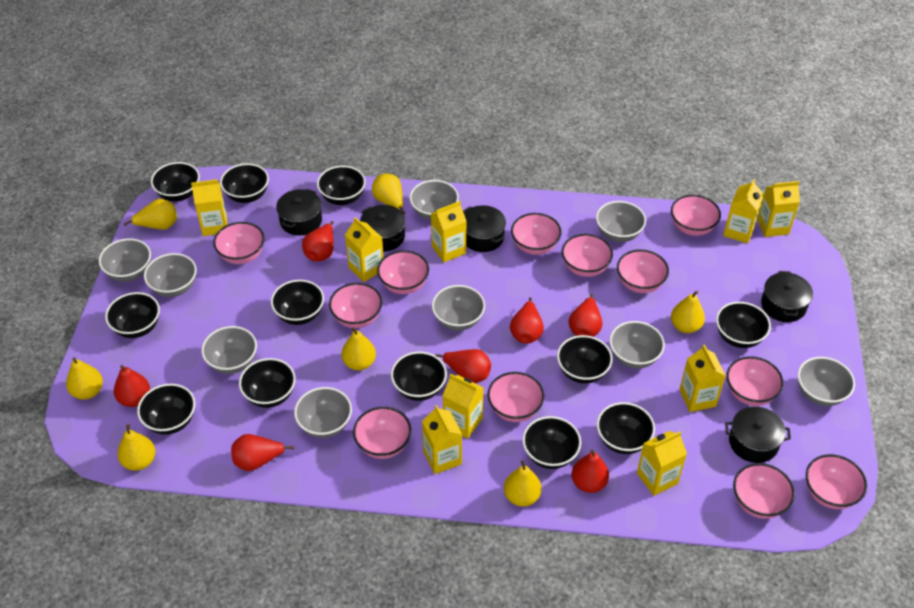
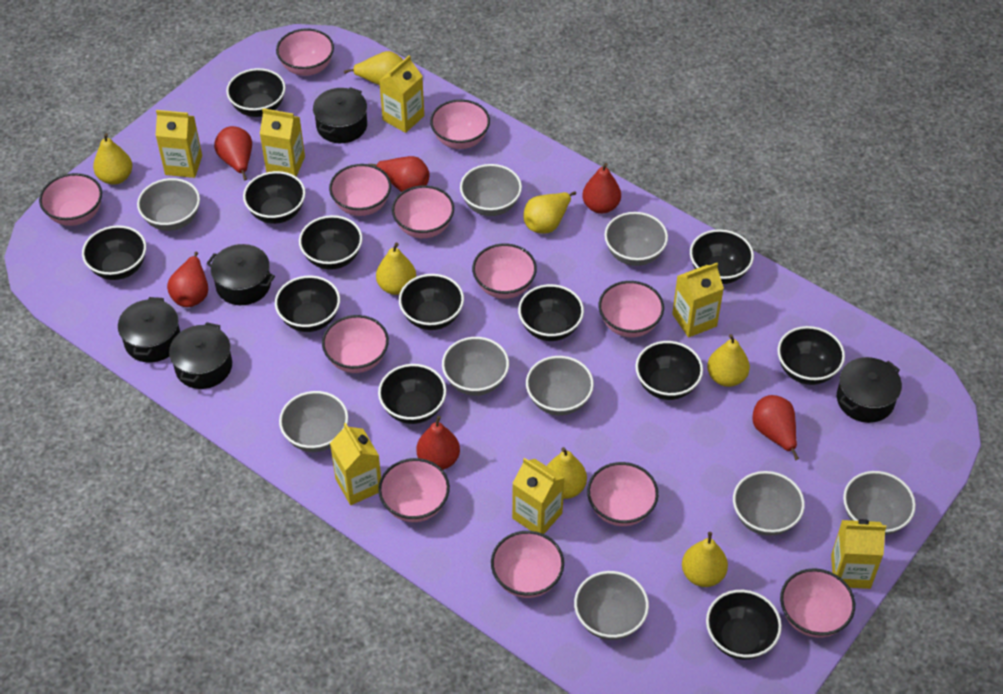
red pear: 7 -> 6
yellow carton: 9 -> 7

